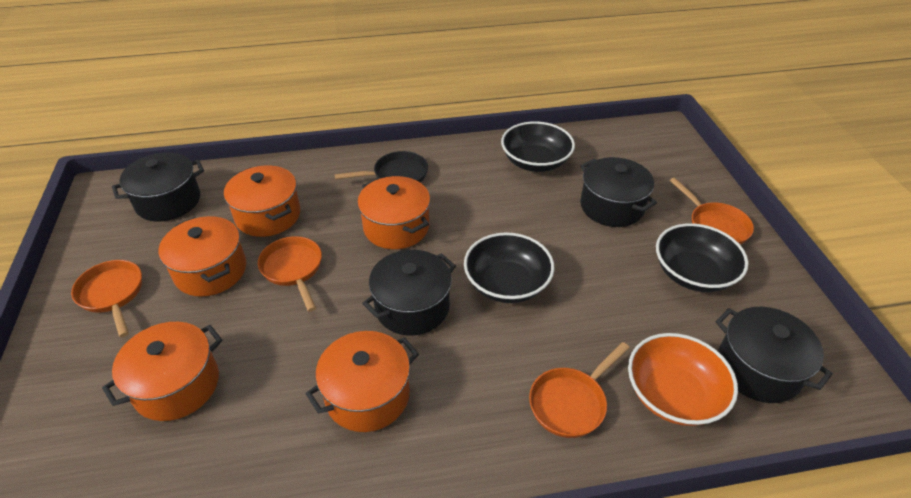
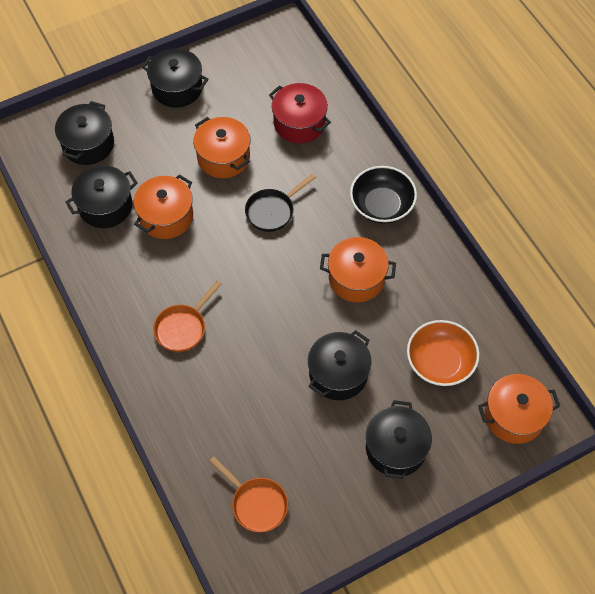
black bowl: 3 -> 1
black pot: 4 -> 5
orange pan: 4 -> 2
orange pot: 5 -> 4
red pot: 0 -> 1

